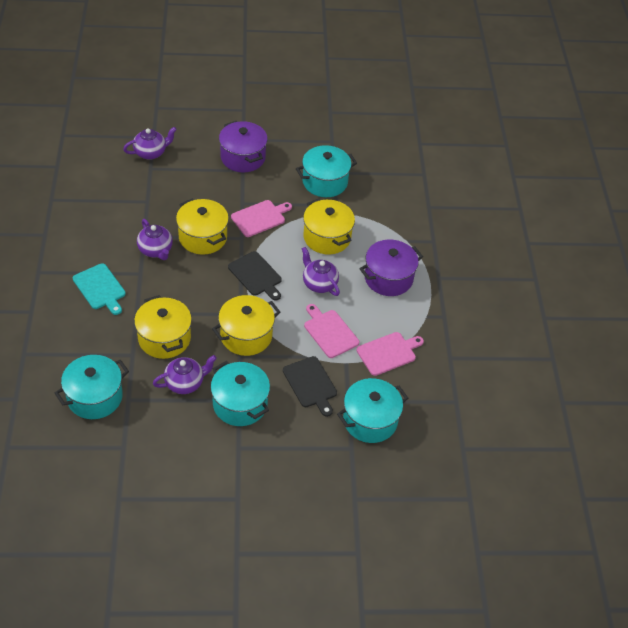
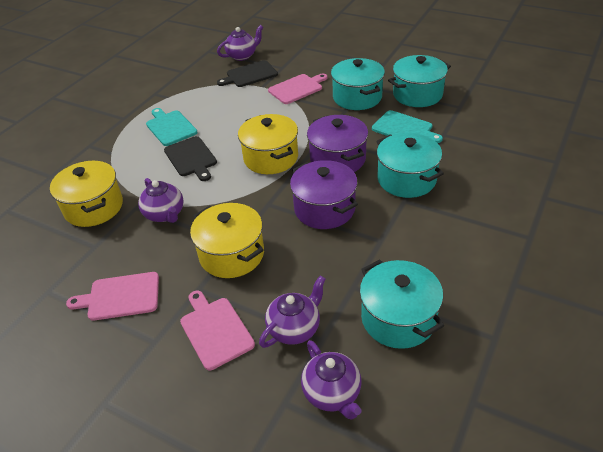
turquoise cutting board: 1 -> 2
yellow pot: 4 -> 3

